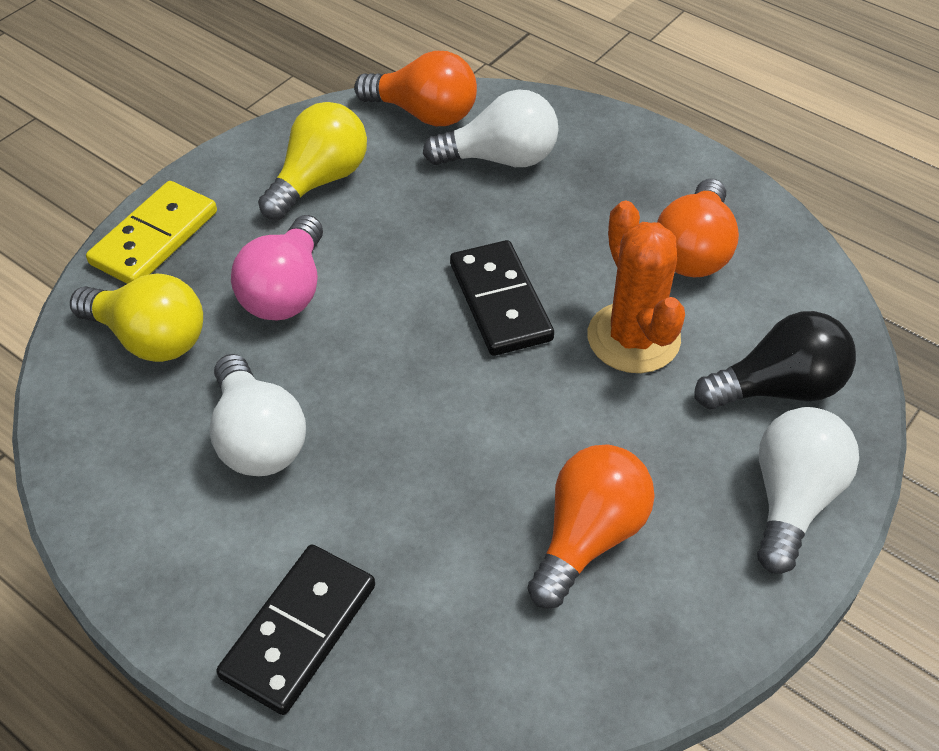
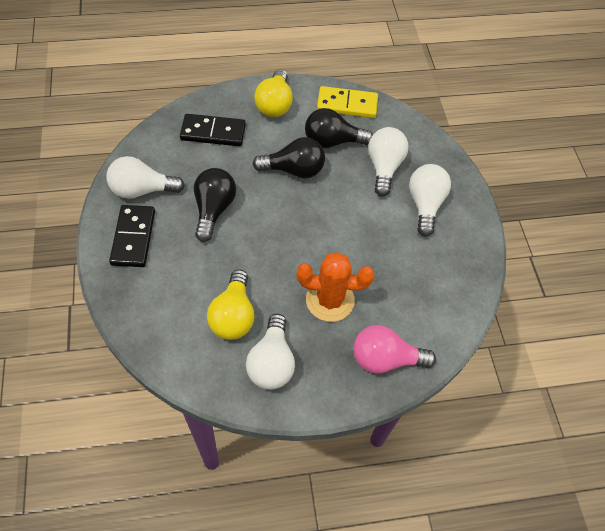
black light bulb: 1 -> 3
orange light bulb: 3 -> 0
white light bulb: 3 -> 4

